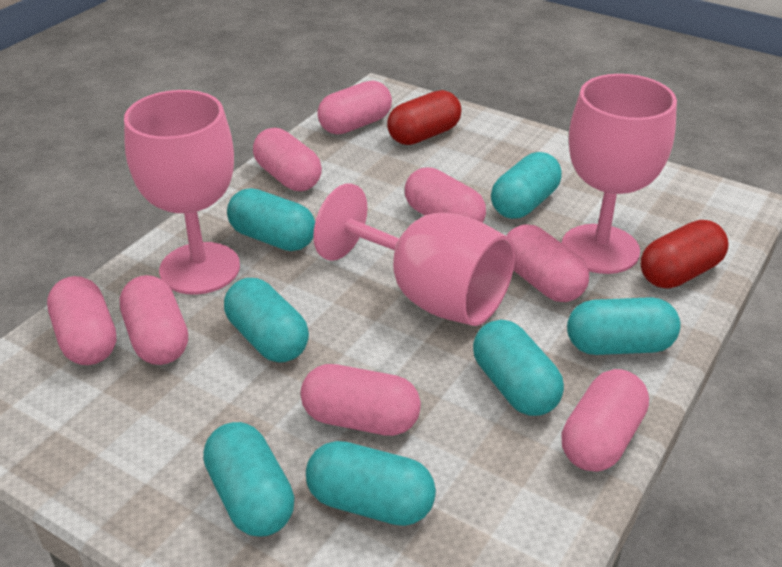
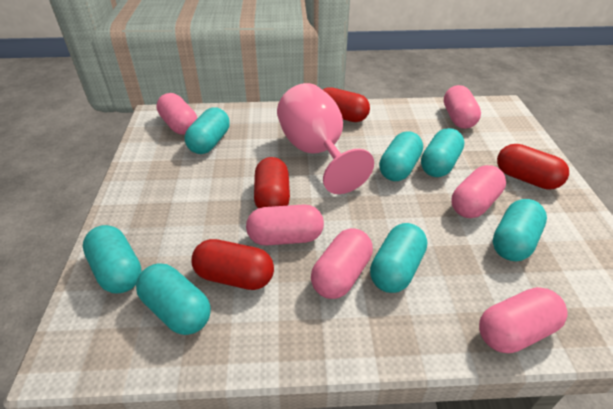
pink capsule: 8 -> 6
pink goblet: 3 -> 1
red capsule: 2 -> 4

